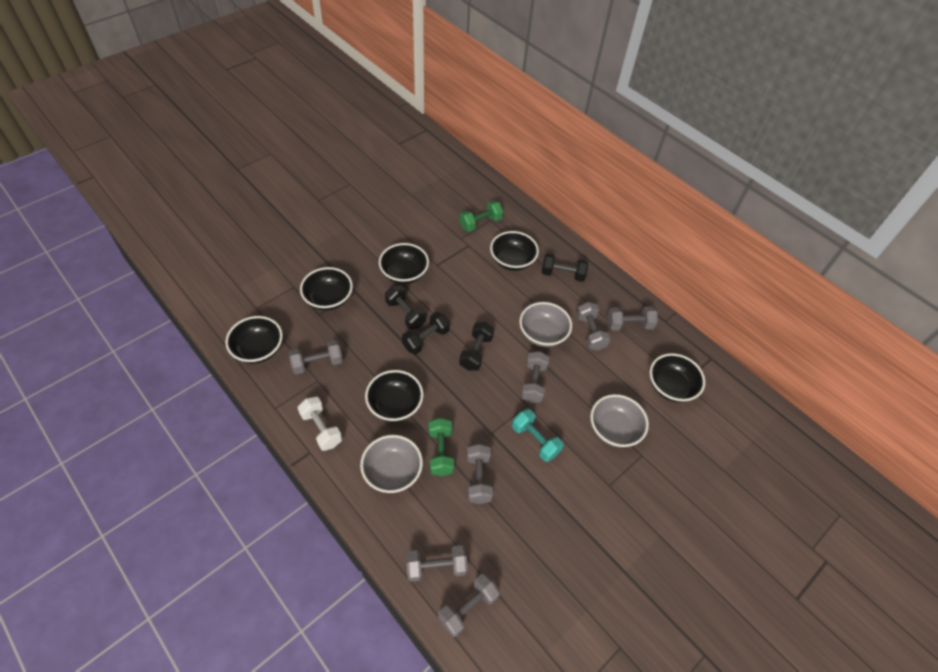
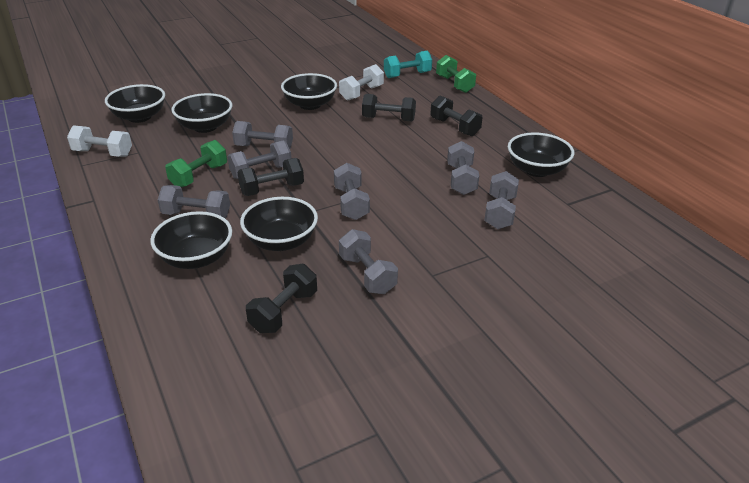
grey bowl: 3 -> 0
white dumbbell: 1 -> 2

